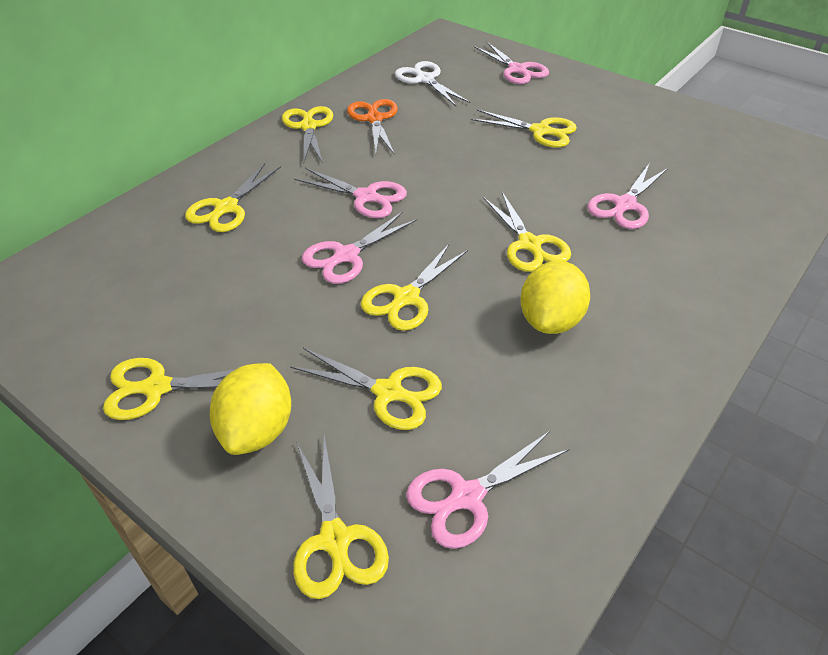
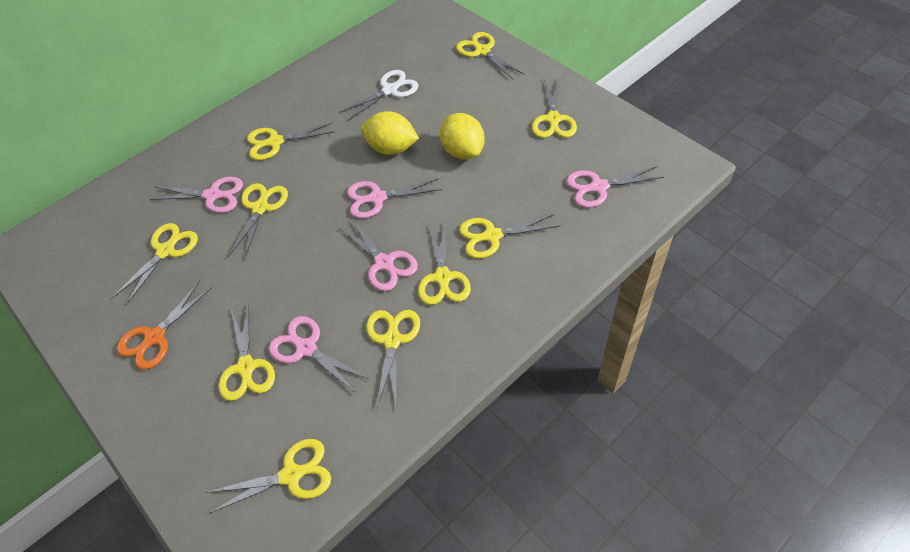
yellow scissors: 8 -> 10

